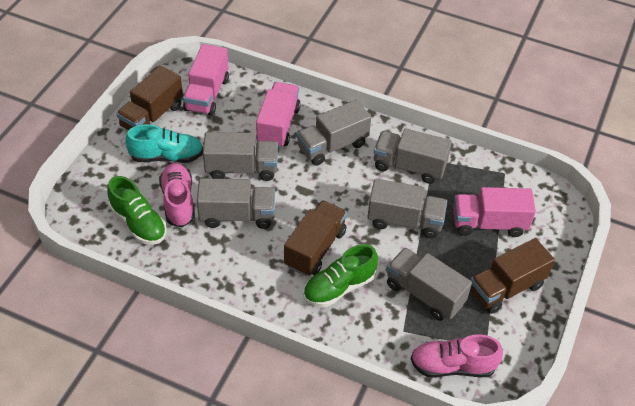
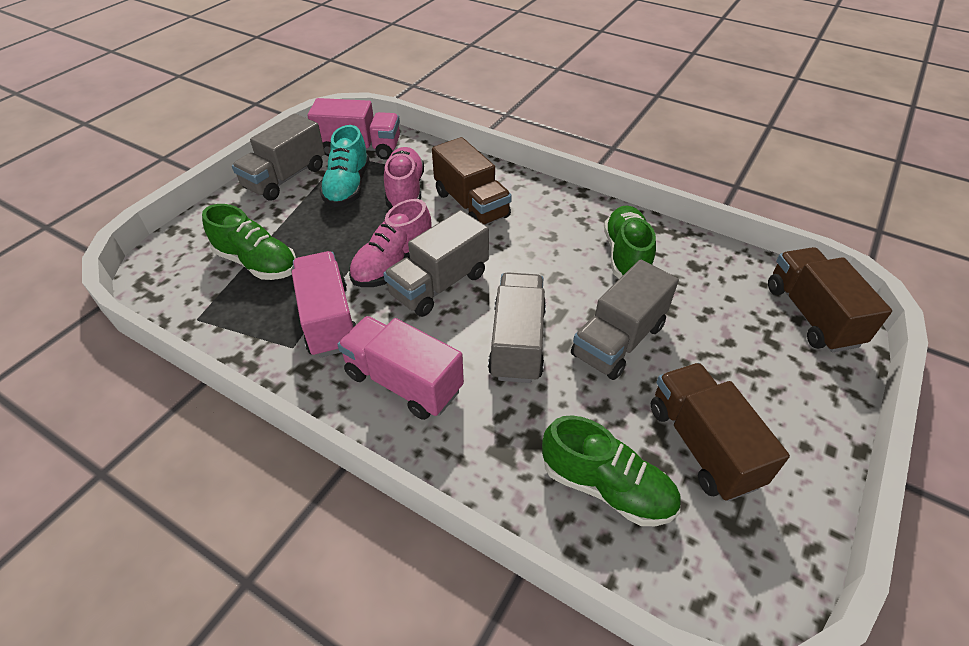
green shoe: 2 -> 3
grey truck: 6 -> 4

